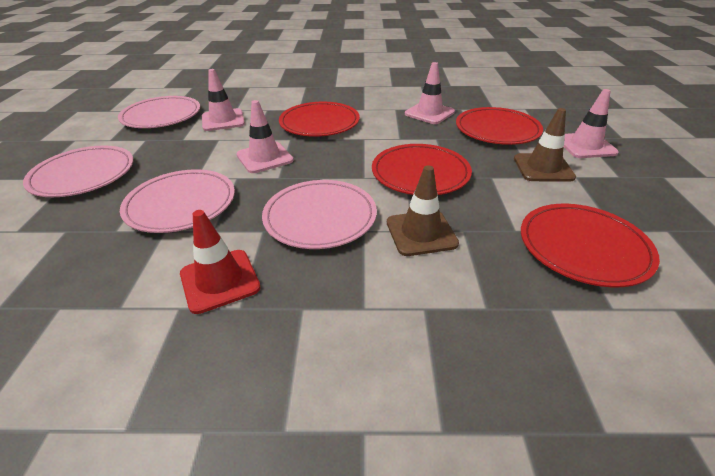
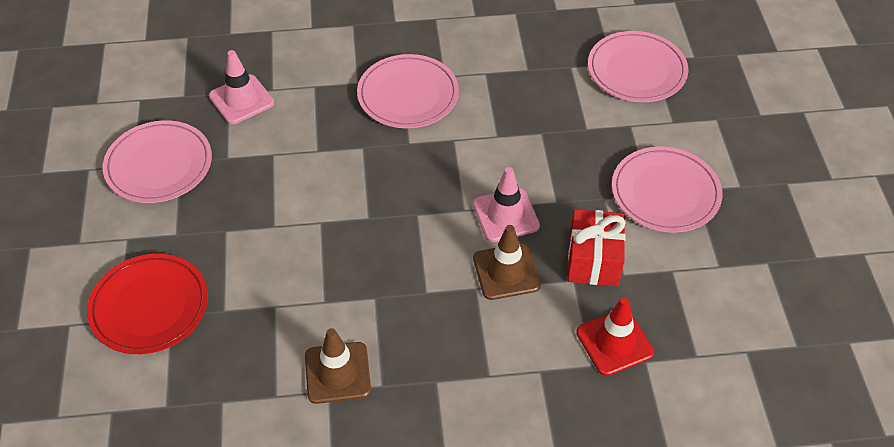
pink traffic cone: 4 -> 2
red gift: 0 -> 1
red plate: 4 -> 1

